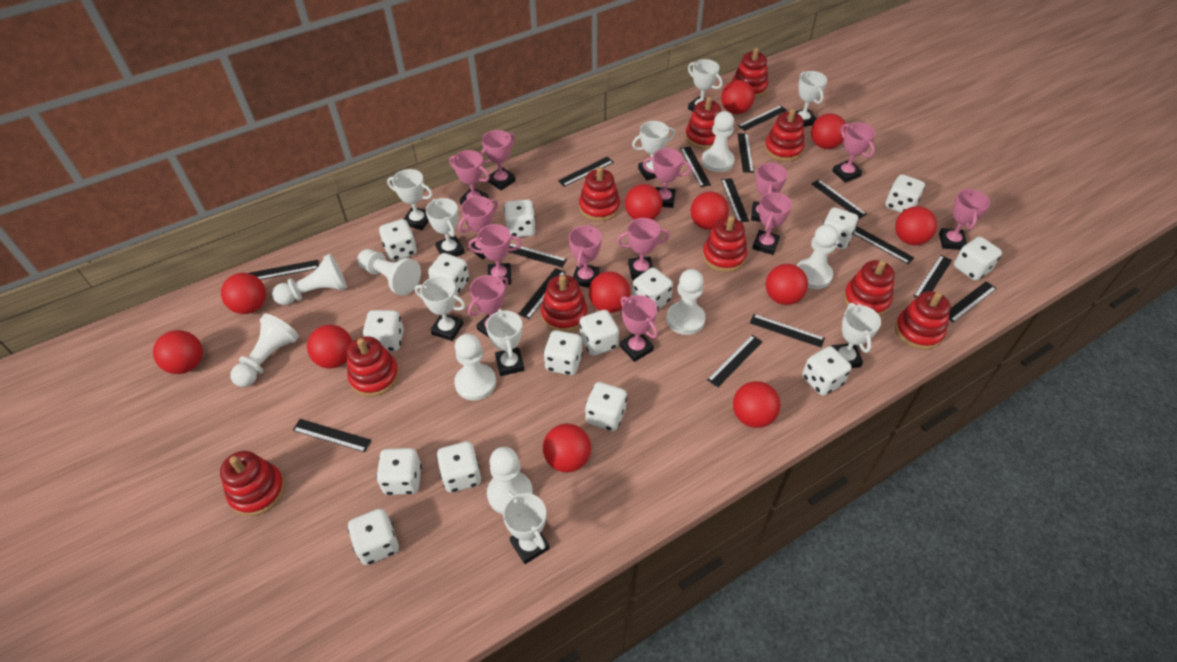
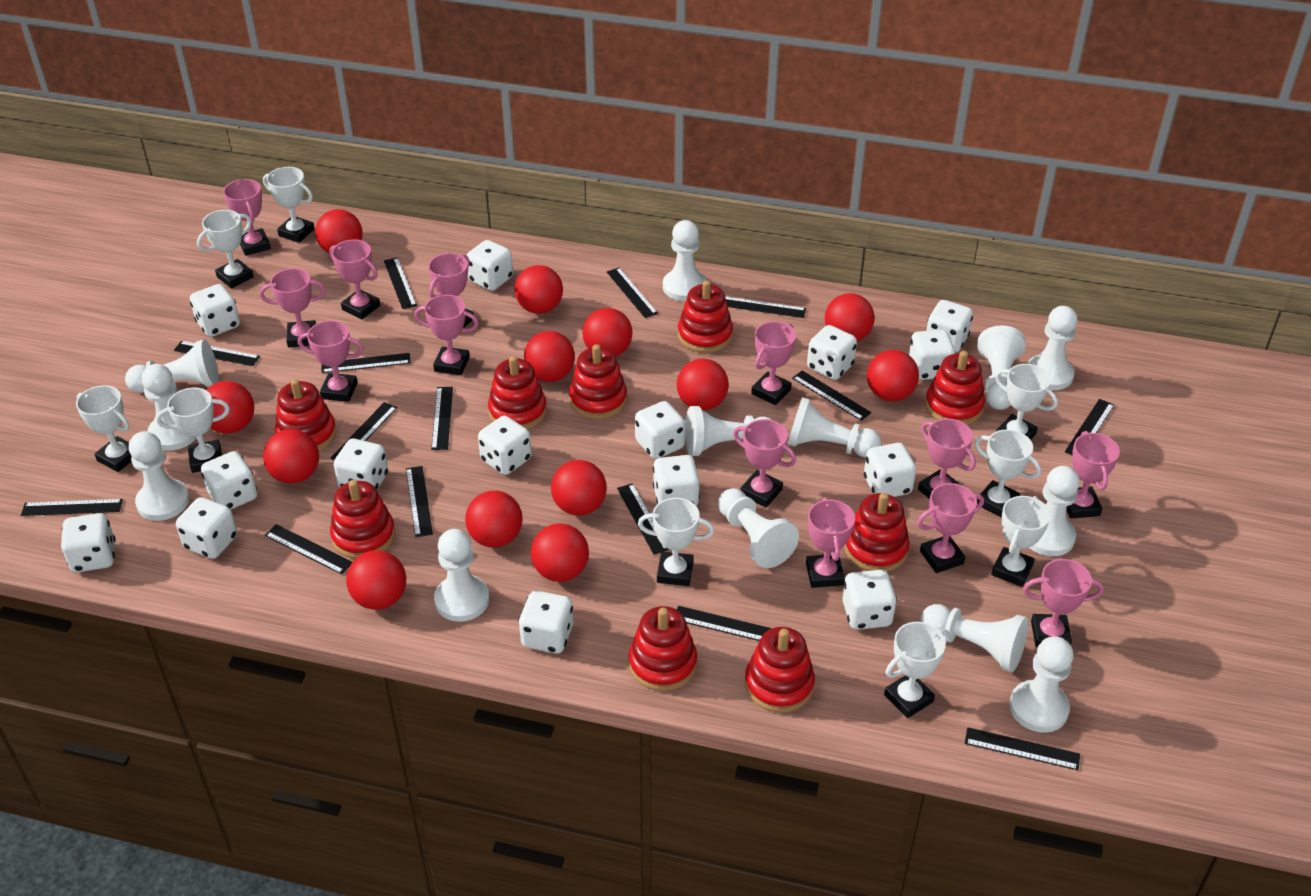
red ball: 12 -> 13
red stacking toy: 10 -> 9
white pawn: 8 -> 13

